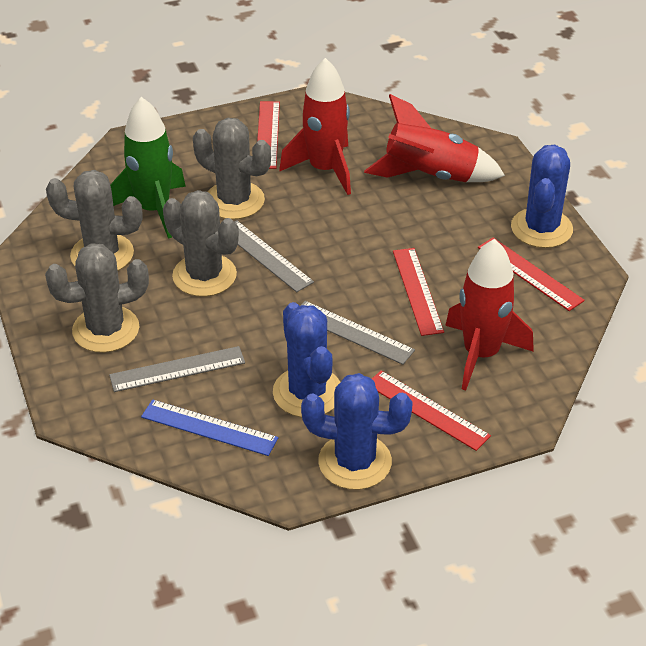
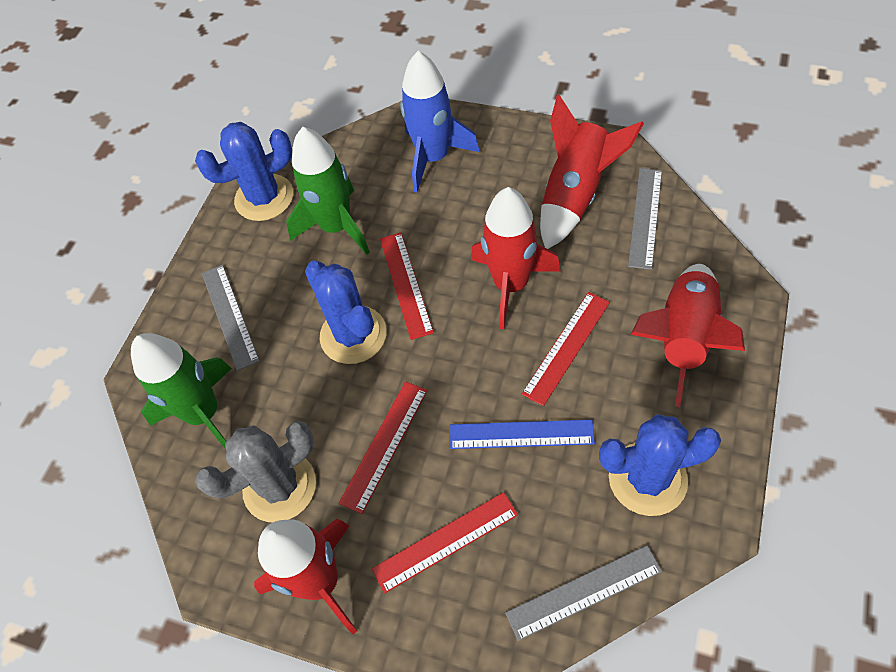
blue rocket: 0 -> 1
green rocket: 1 -> 2
grey cactus: 4 -> 1
red rocket: 3 -> 4

